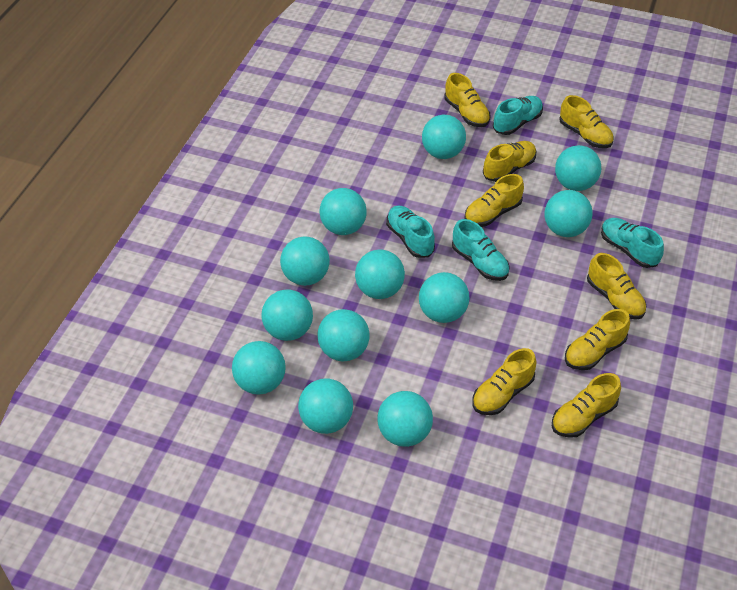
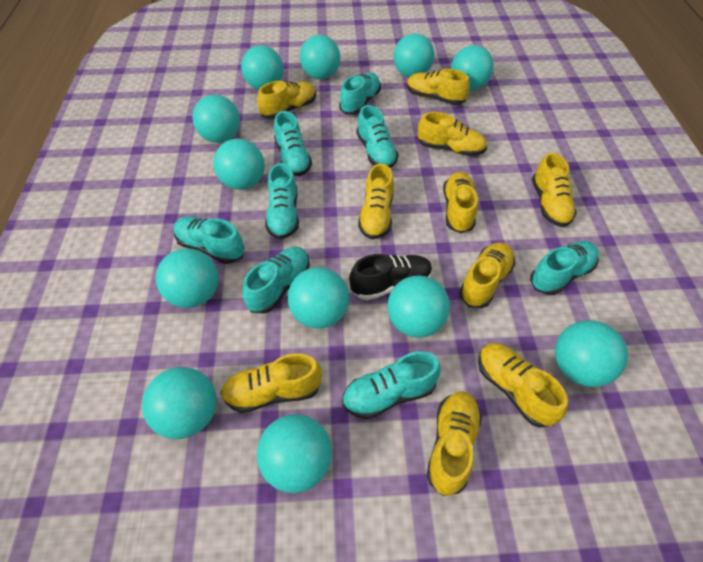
black shoe: 0 -> 1
turquoise shoe: 4 -> 8
yellow shoe: 8 -> 10

